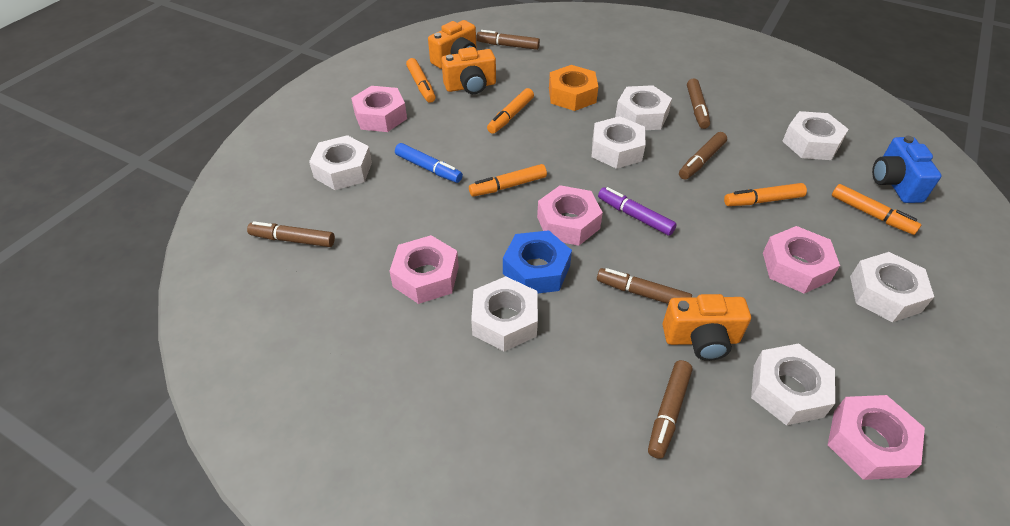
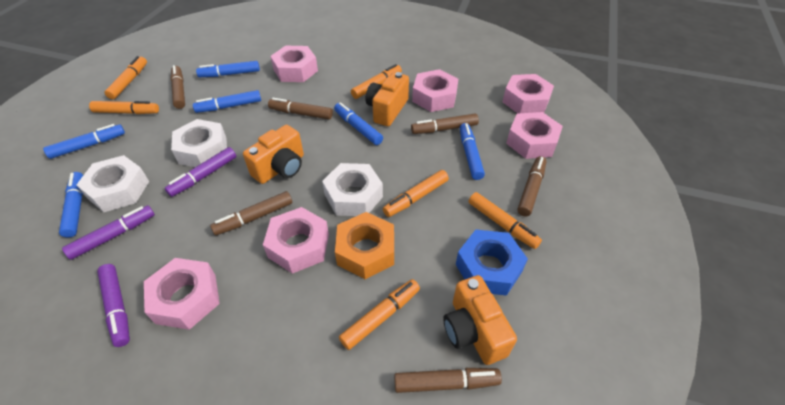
blue camera: 1 -> 0
blue marker: 1 -> 6
orange marker: 5 -> 6
pink nut: 5 -> 6
purple marker: 1 -> 3
white nut: 7 -> 3

